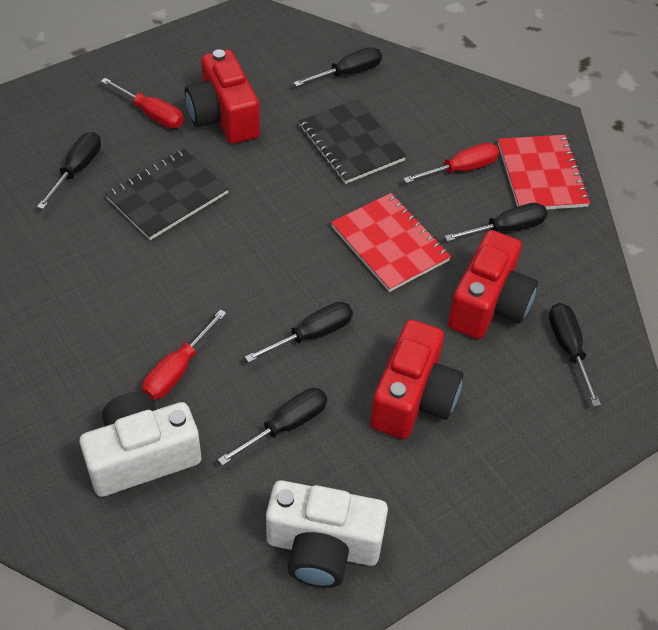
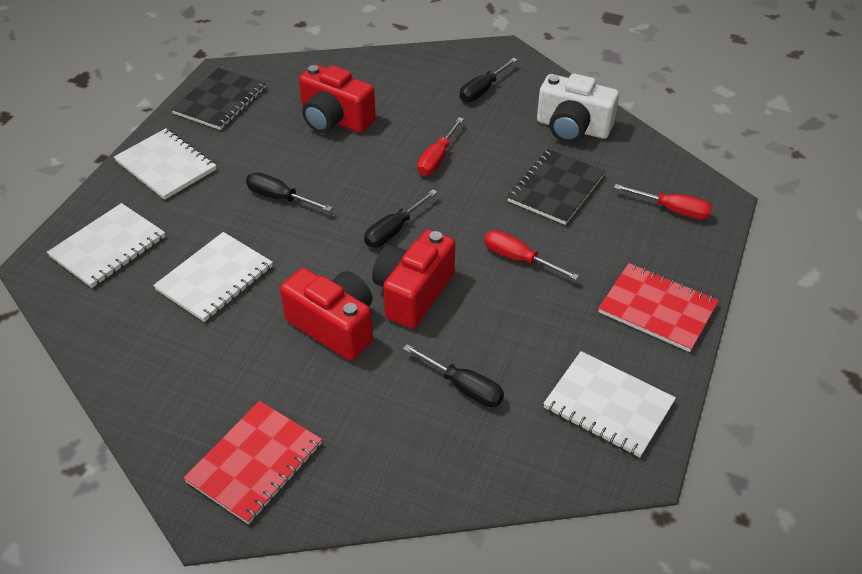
black screwdriver: 6 -> 4
white camera: 2 -> 1
white notebook: 0 -> 4

